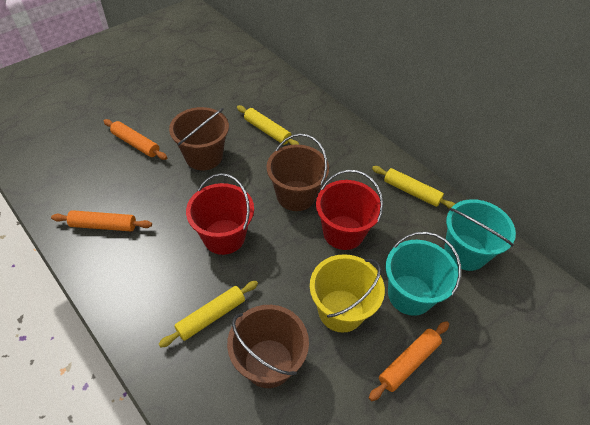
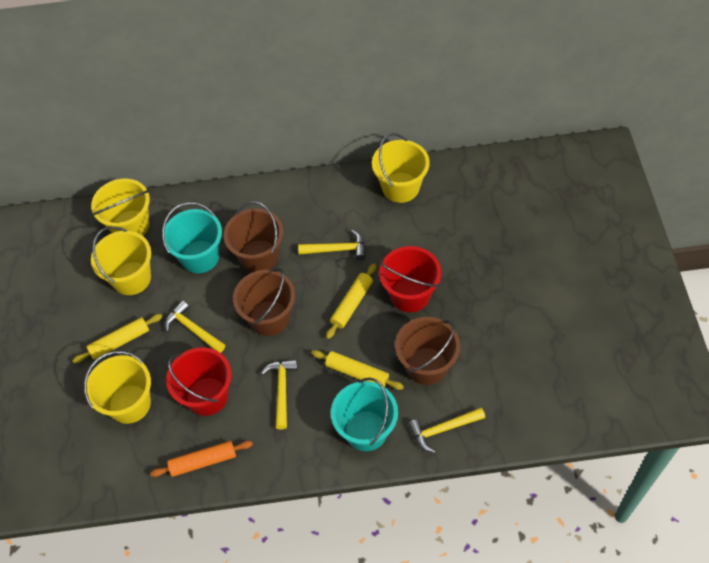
orange rolling pin: 3 -> 1
yellow bucket: 1 -> 4
yellow hammer: 0 -> 4

